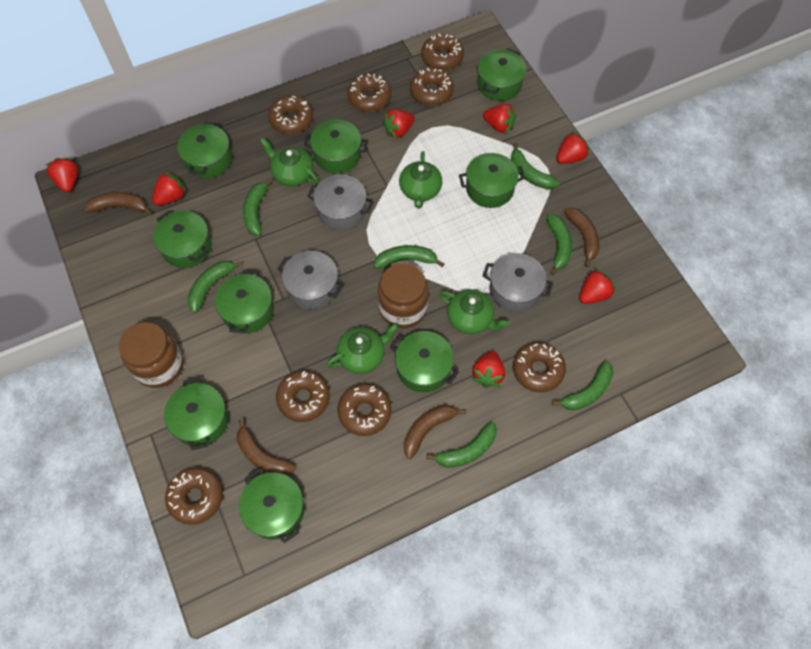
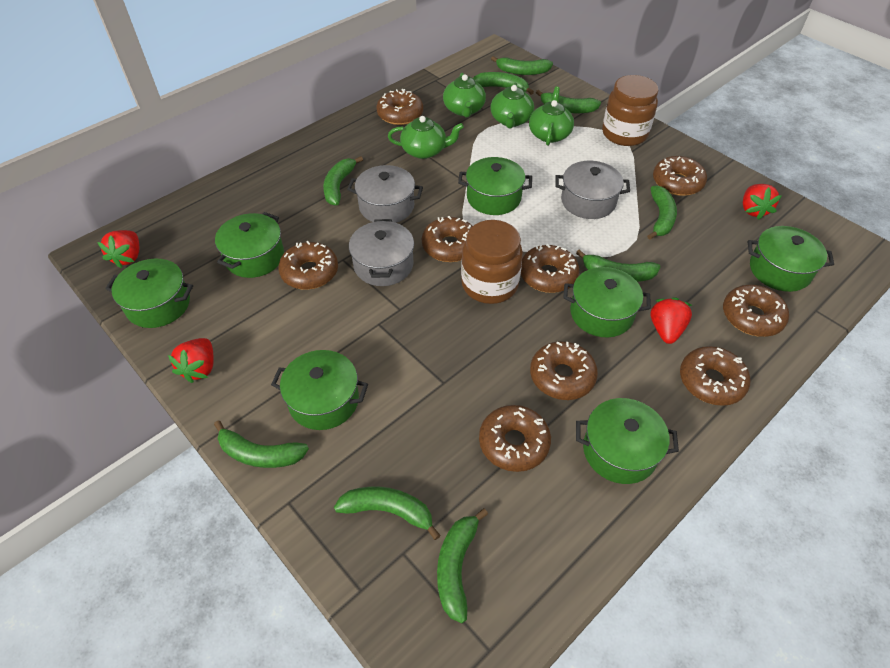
brown banana: 4 -> 0
brown donut: 8 -> 9
green banana: 7 -> 9
green pot: 9 -> 7
red strawberry: 7 -> 4

